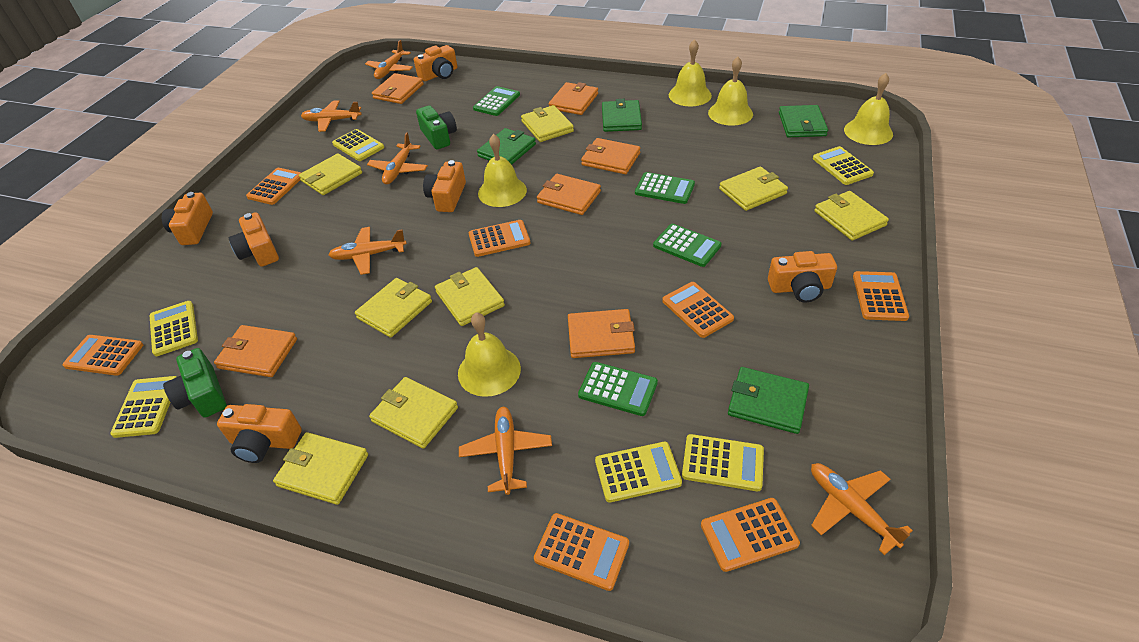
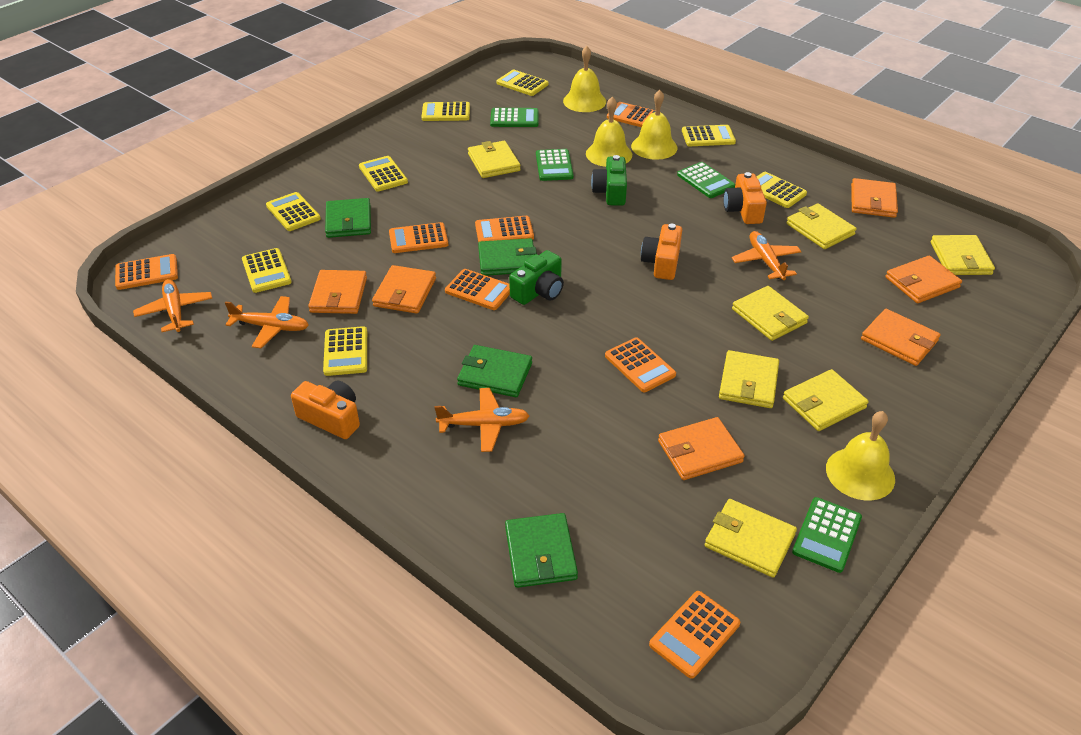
orange camera: 6 -> 3
orange plane: 6 -> 4
yellow bell: 5 -> 4
yellow calculator: 6 -> 8
yellow wallet: 8 -> 7

